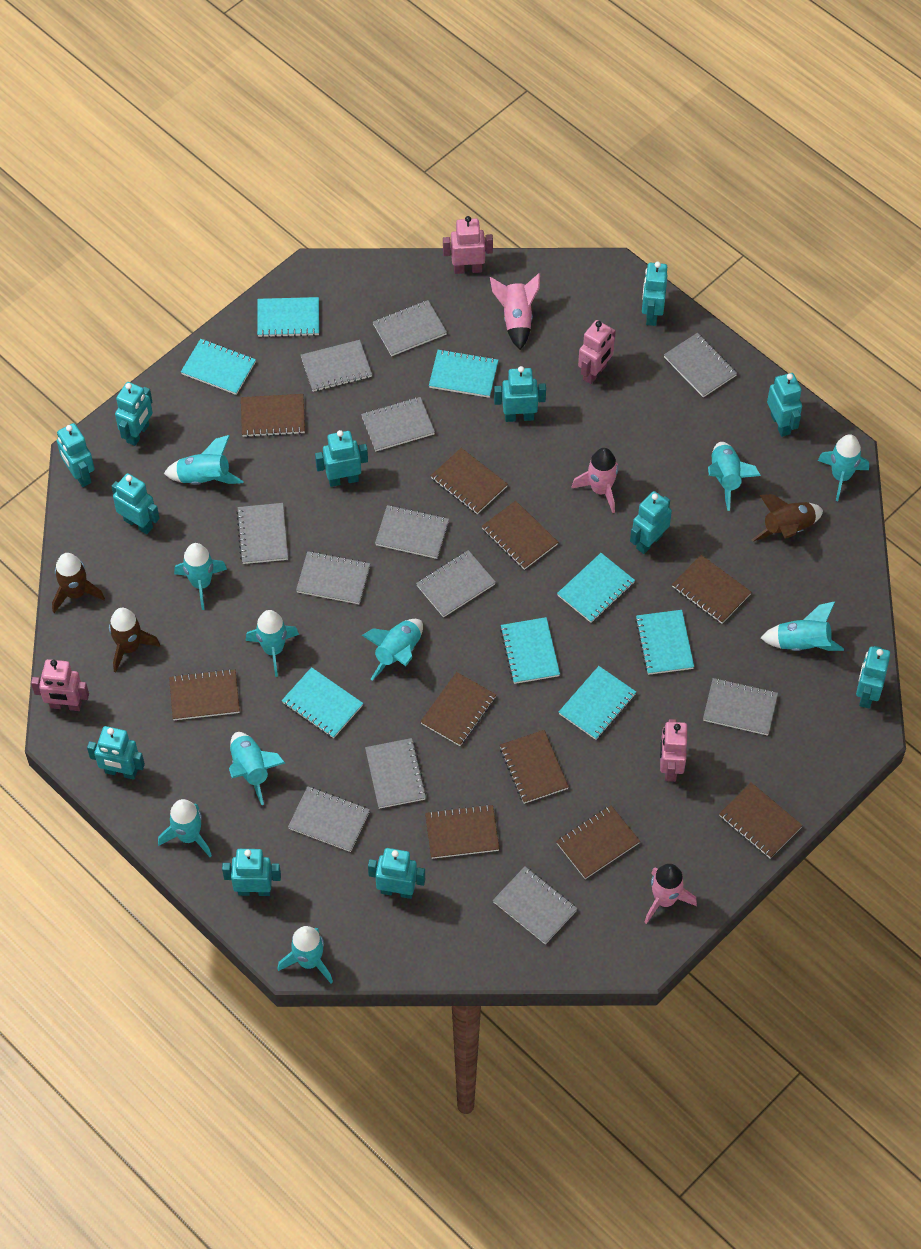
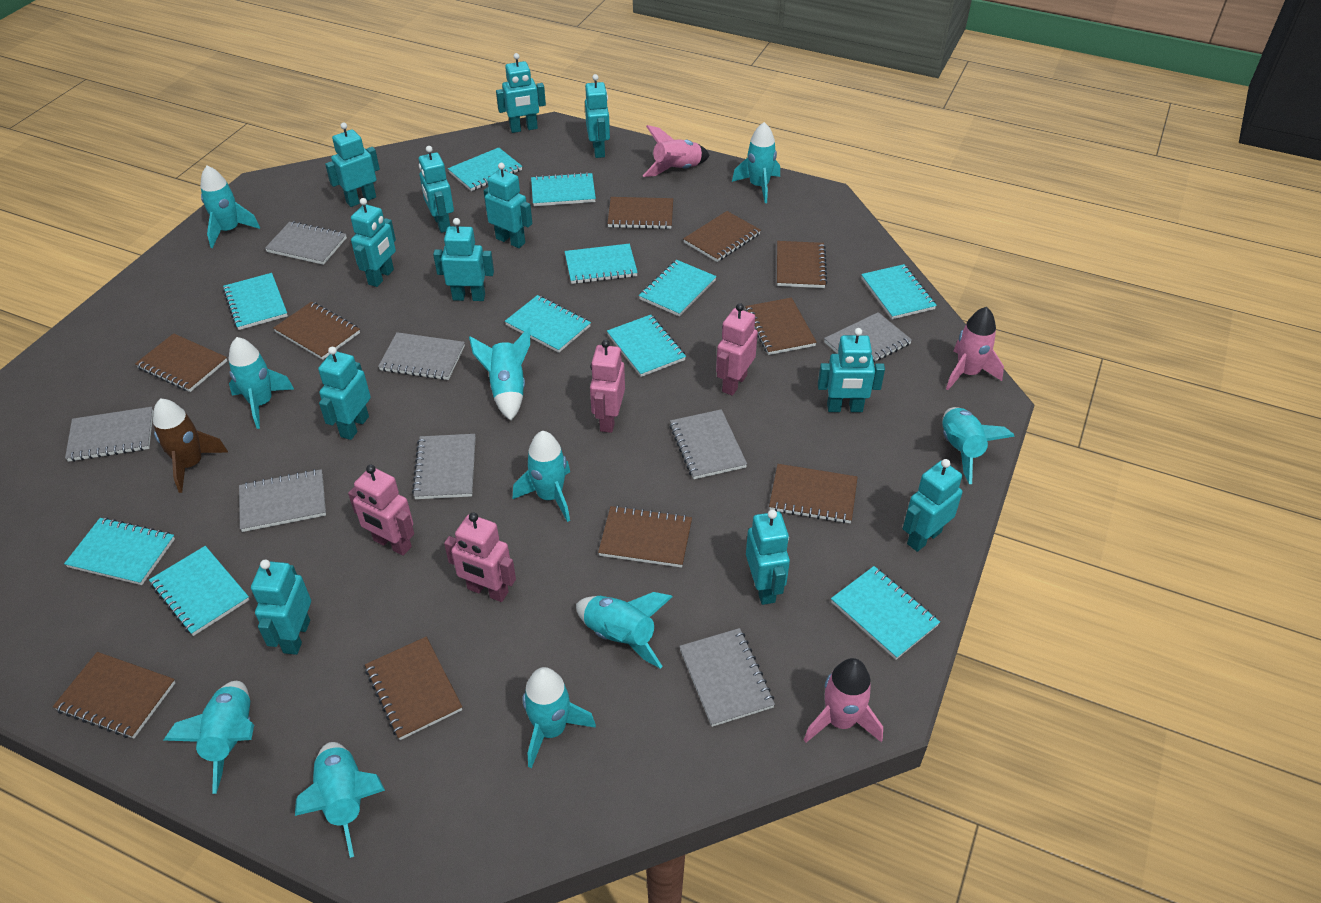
brown rocket: 3 -> 1
grey notebook: 12 -> 8
turquoise notebook: 8 -> 11

